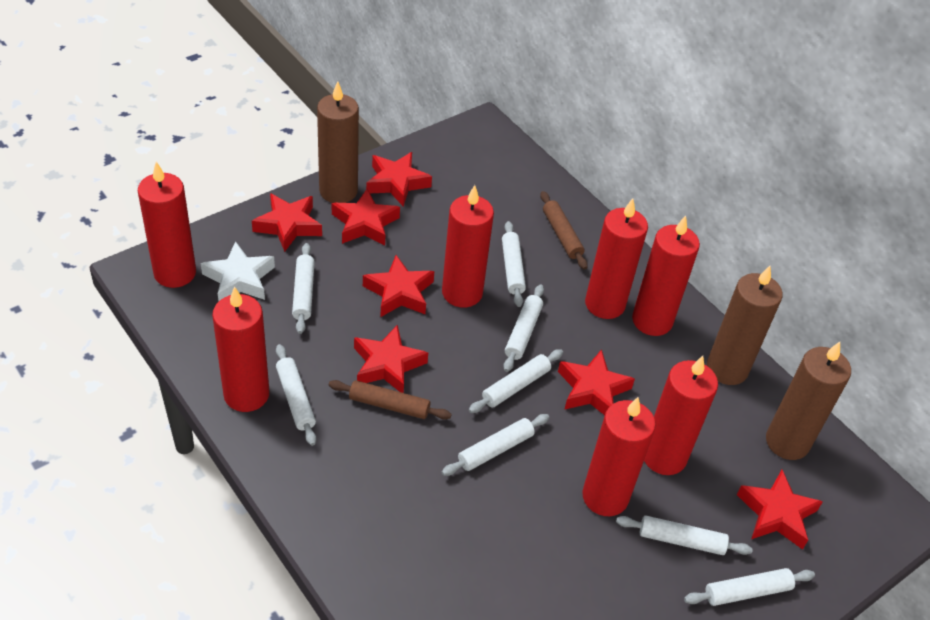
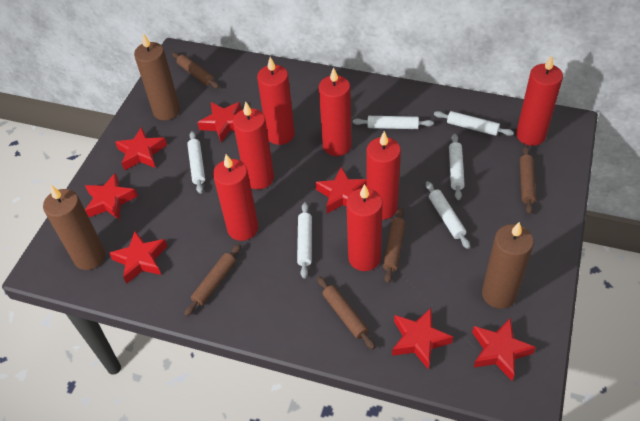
brown rolling pin: 2 -> 5
white rolling pin: 8 -> 6
white star: 1 -> 0

